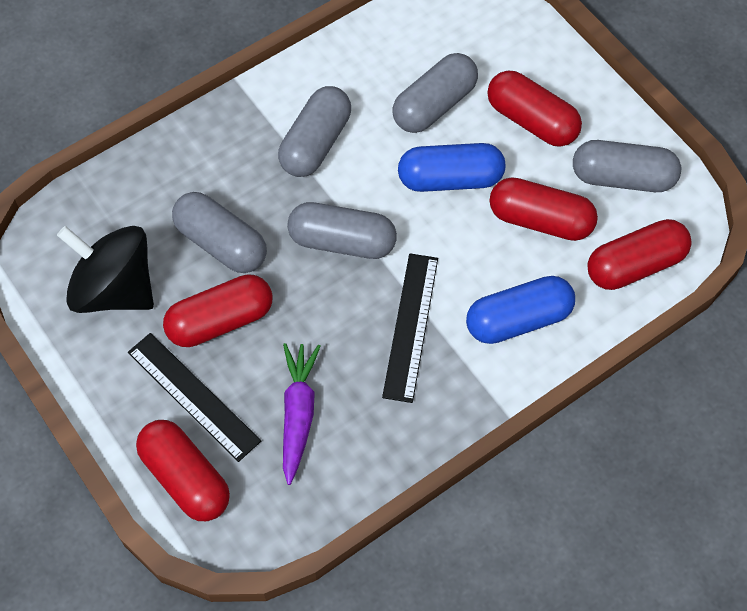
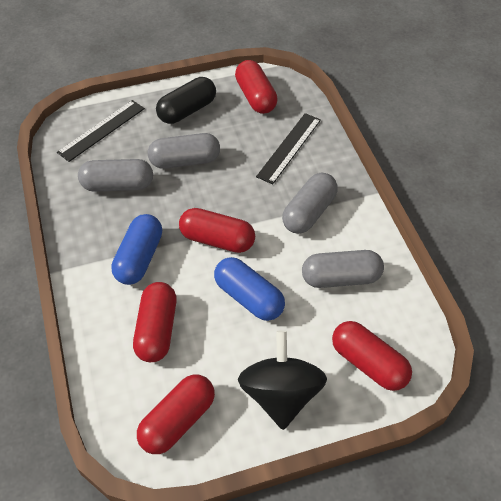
black capsule: 0 -> 1
grey capsule: 5 -> 4
purple carrot: 1 -> 0

